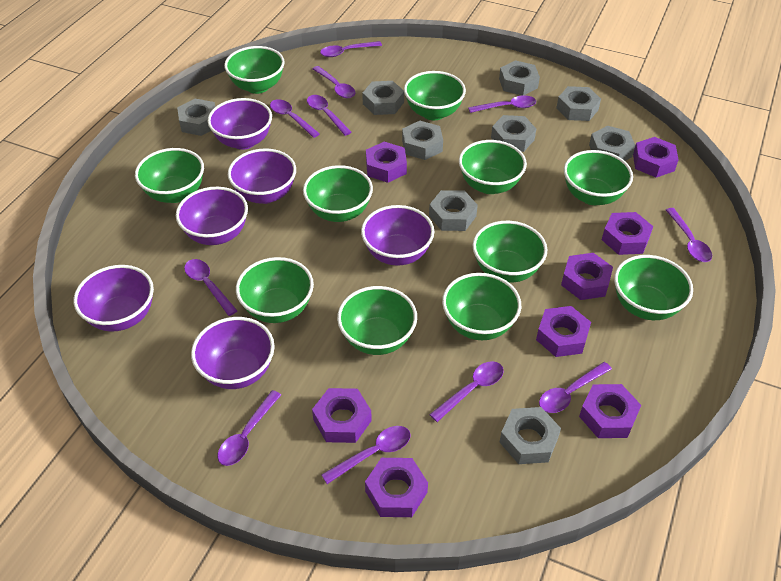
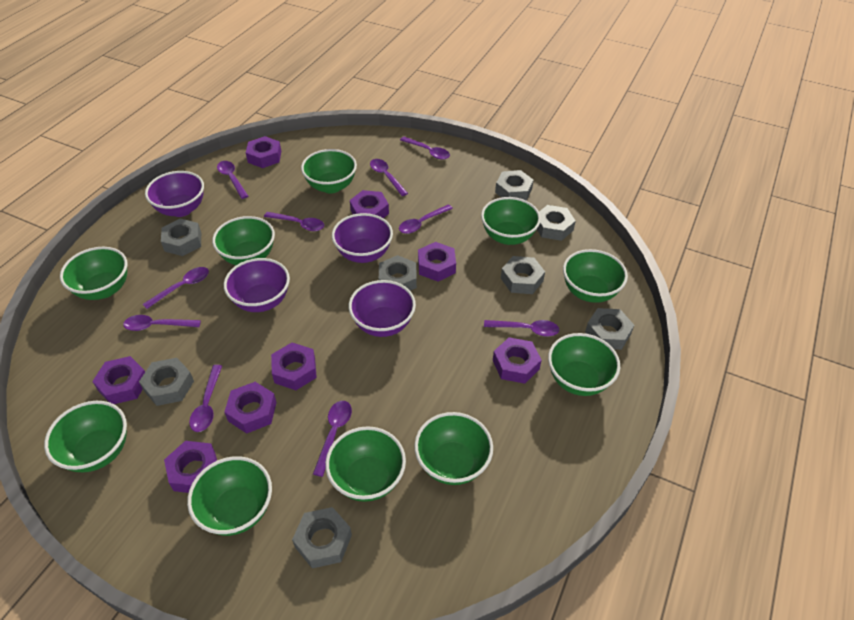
green bowl: 11 -> 10
grey nut: 9 -> 8
purple bowl: 6 -> 4
purple spoon: 11 -> 10

